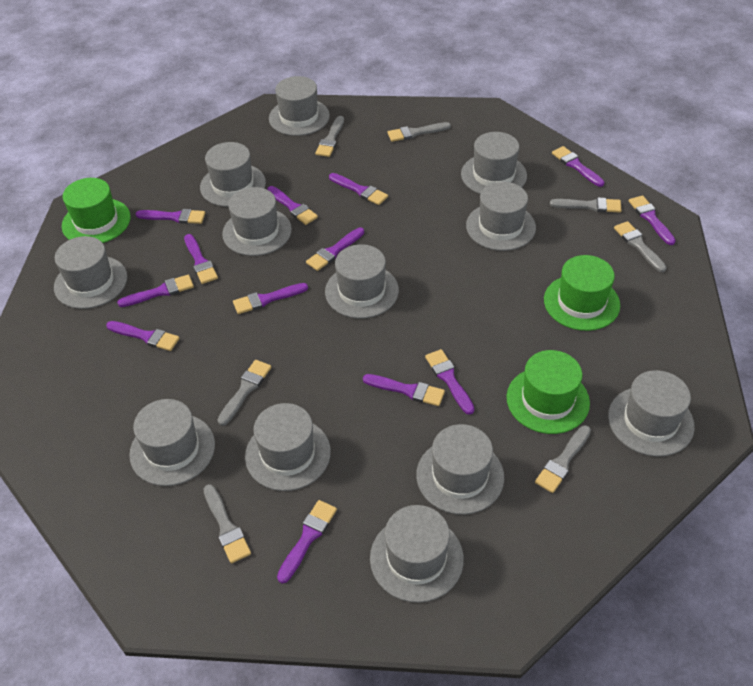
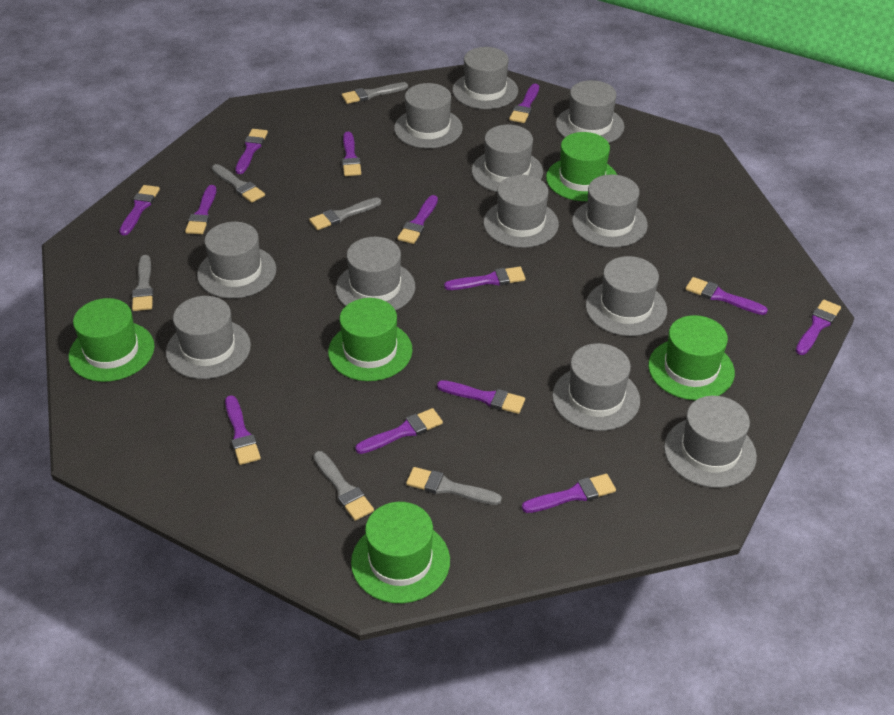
green hat: 3 -> 5
grey brush: 7 -> 6

